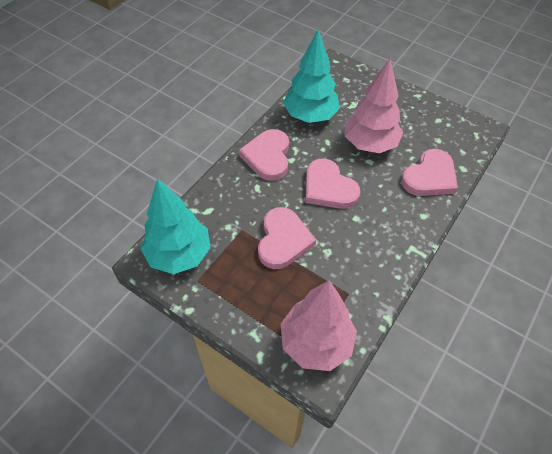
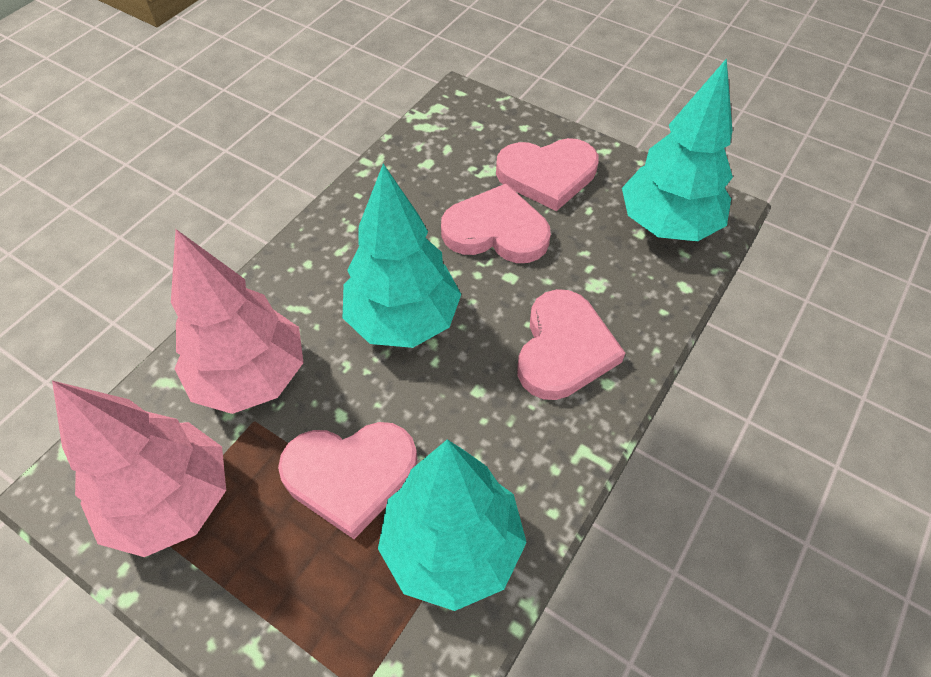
turquoise tree: 2 -> 3

